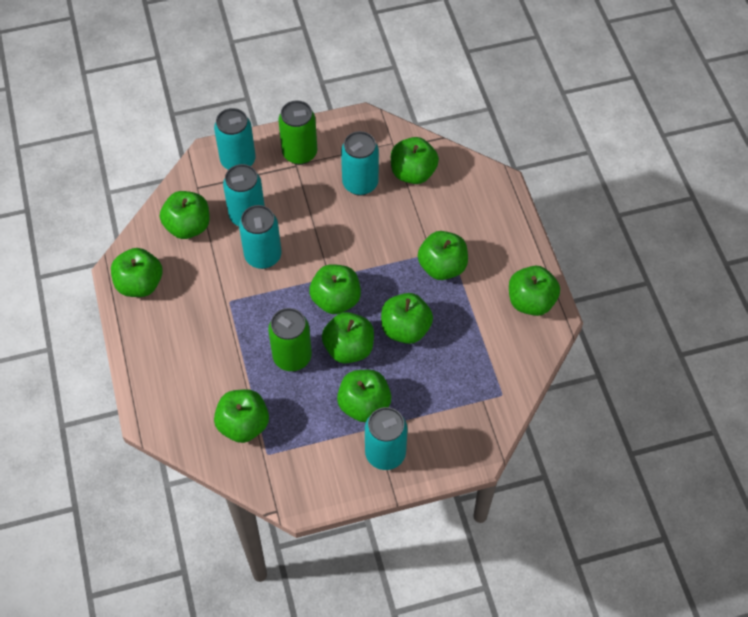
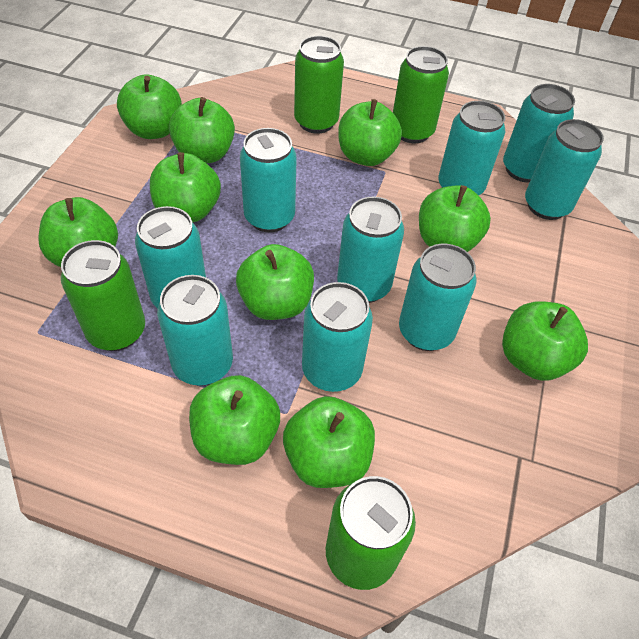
green can: 2 -> 4
turquoise can: 5 -> 9

